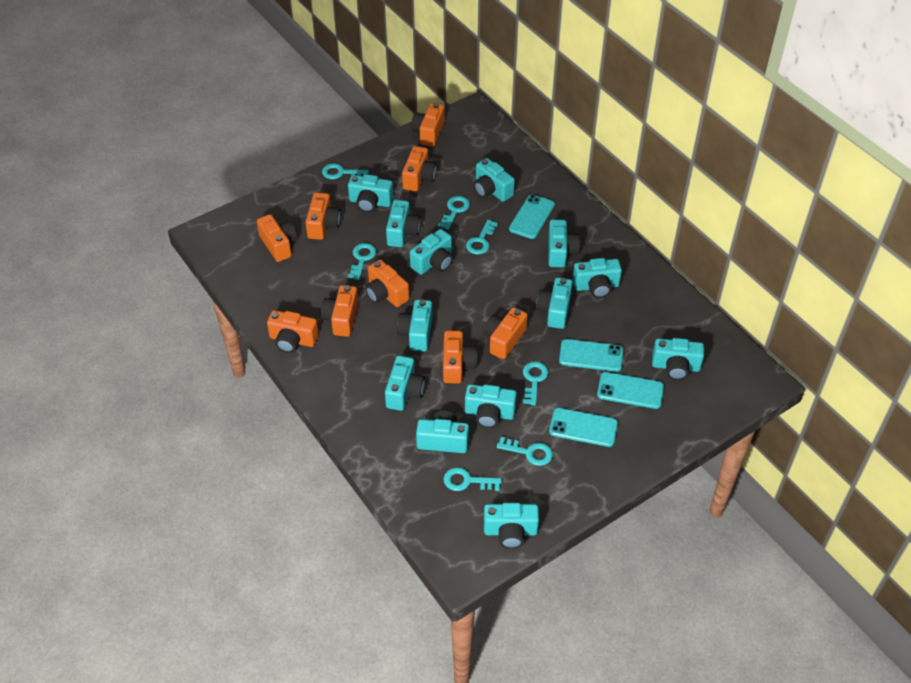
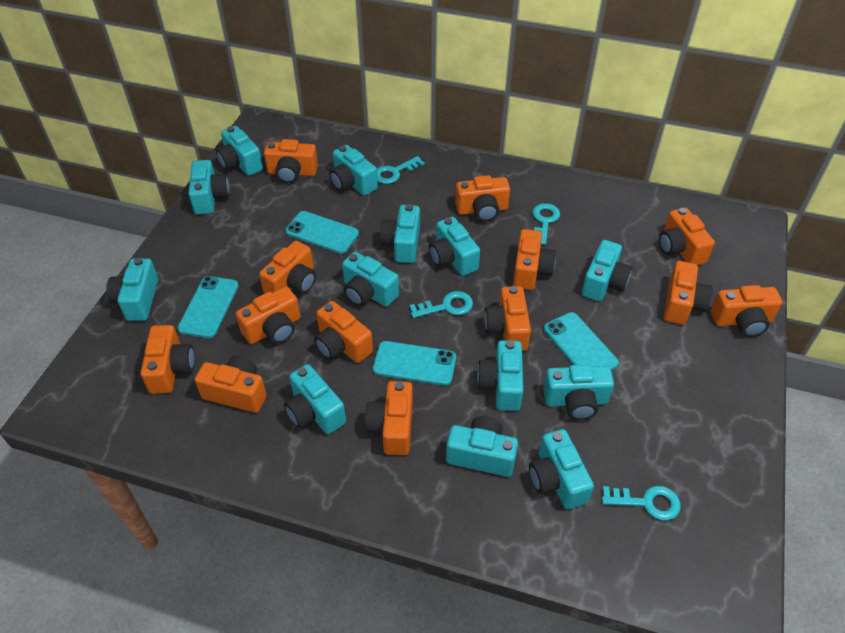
orange camera: 9 -> 13
turquoise key: 7 -> 4

